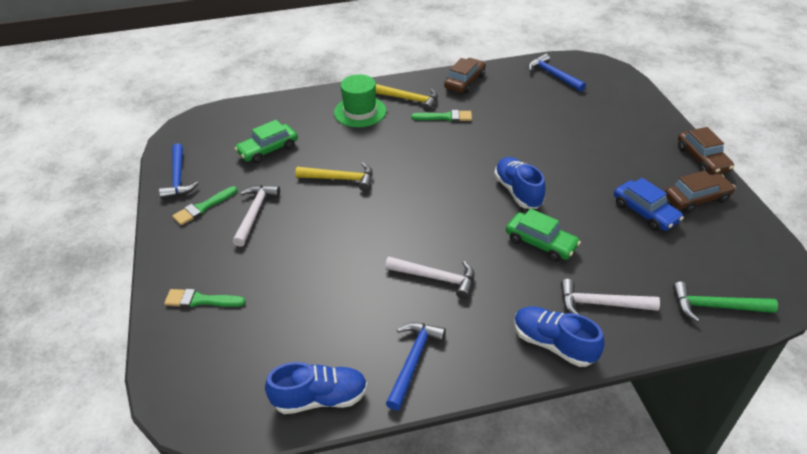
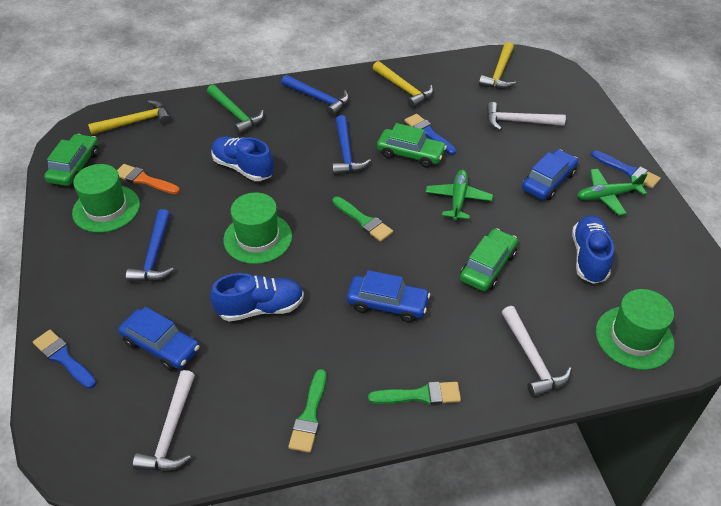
blue brush: 0 -> 3
blue car: 1 -> 3
brown car: 3 -> 0
green car: 2 -> 3
green hat: 1 -> 3
green plane: 0 -> 2
orange brush: 0 -> 1
yellow hammer: 2 -> 3

